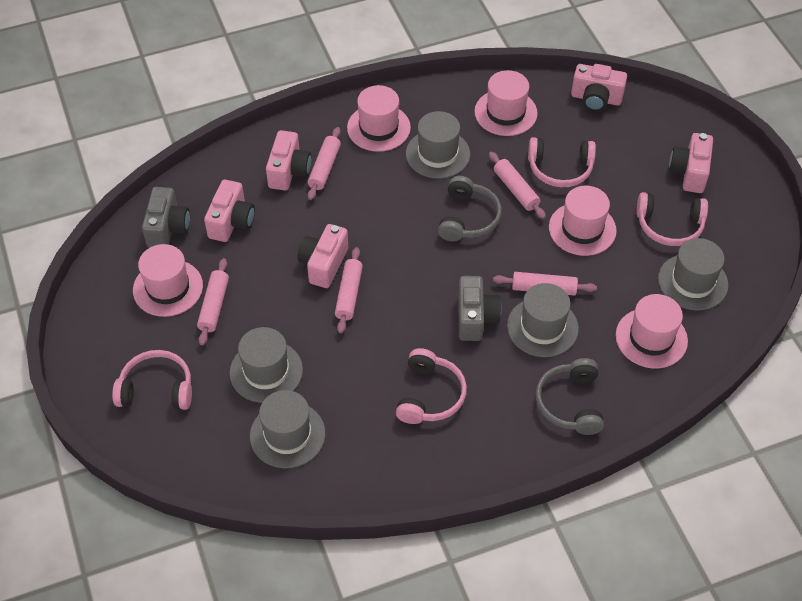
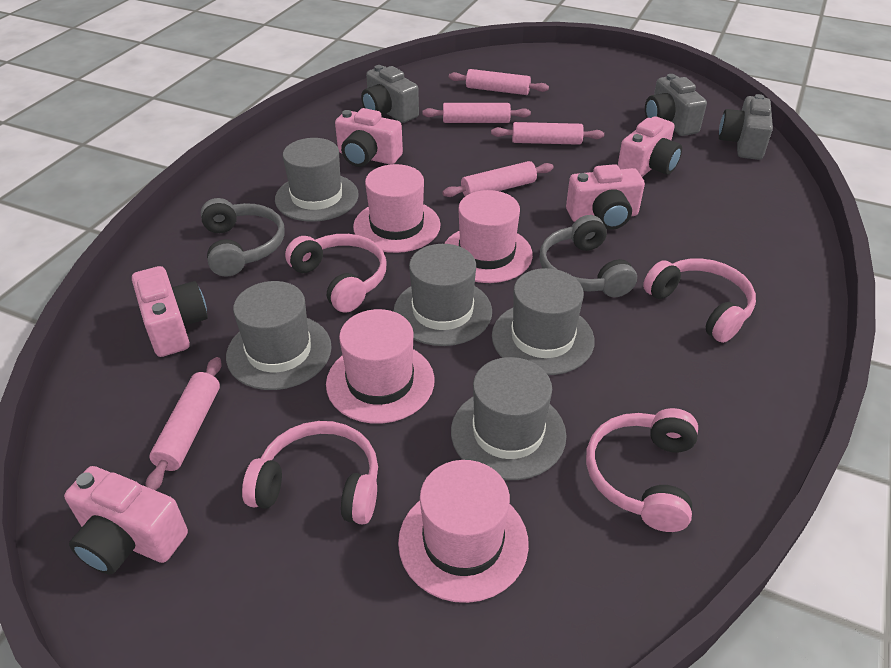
grey camera: 2 -> 3
pink hat: 5 -> 4

